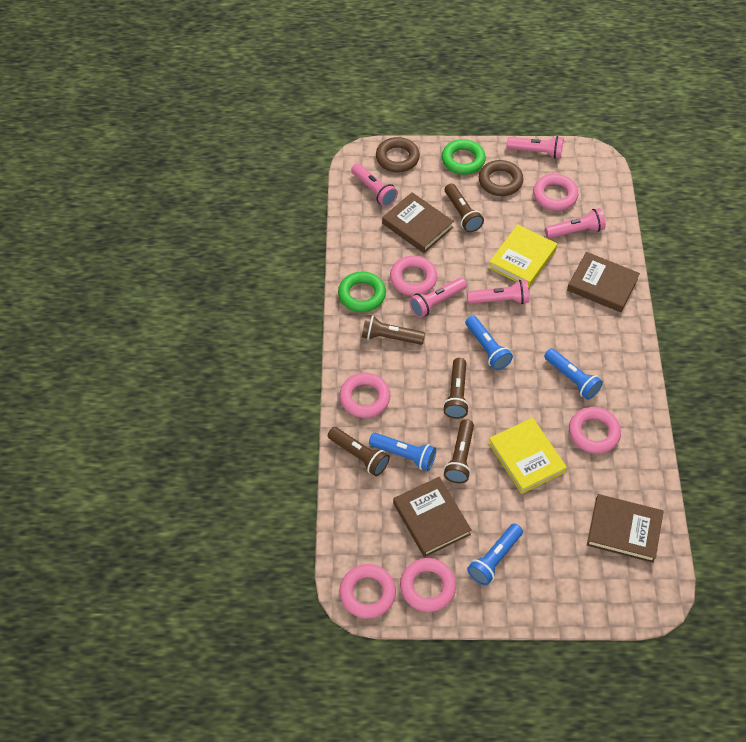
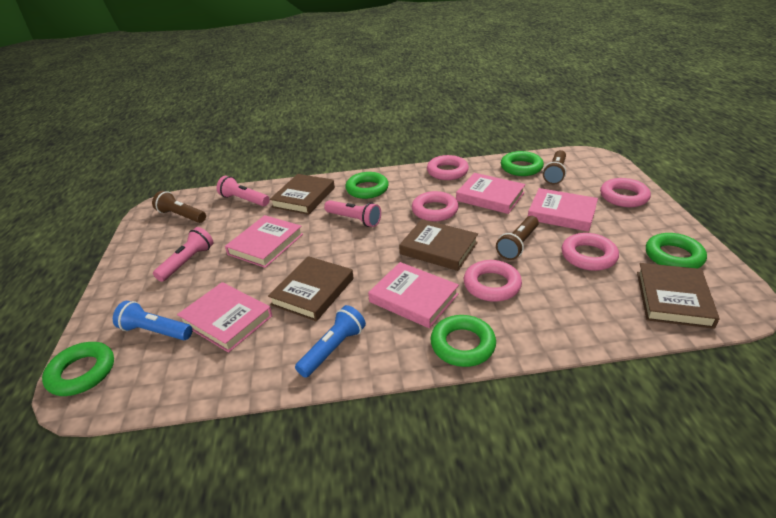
blue flashlight: 4 -> 2
brown flashlight: 5 -> 3
brown ring: 2 -> 0
green ring: 2 -> 5
pink book: 0 -> 5
pink flashlight: 5 -> 3
pink ring: 6 -> 5
yellow book: 2 -> 0

